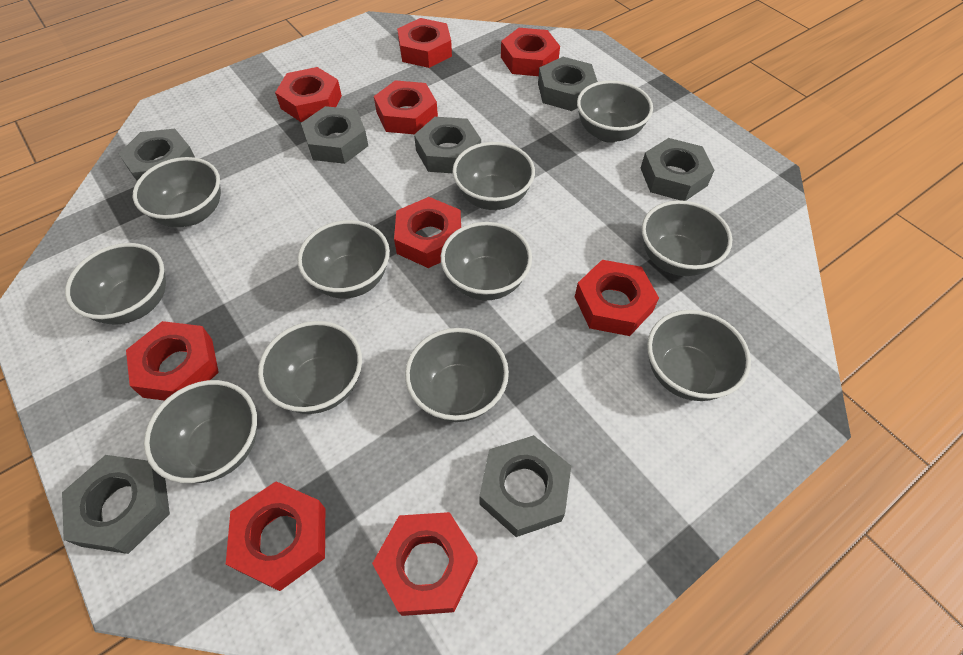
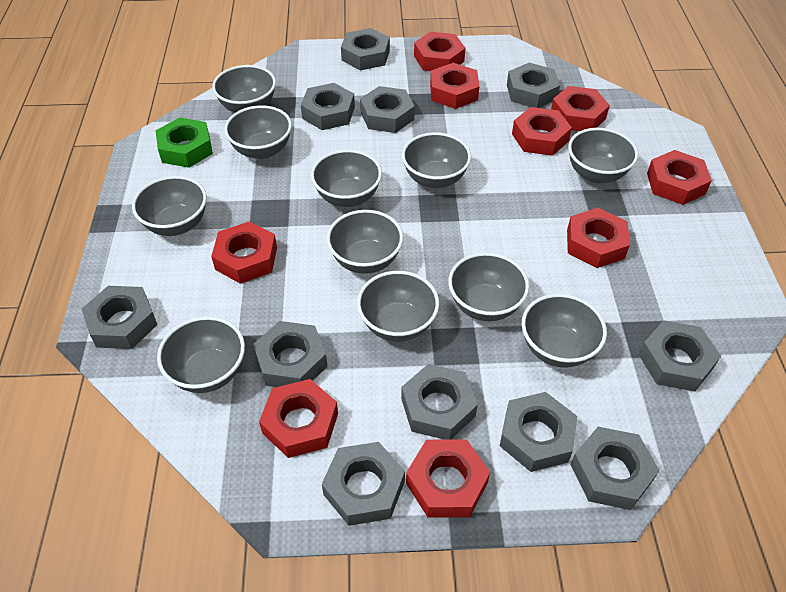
green nut: 0 -> 1
grey nut: 7 -> 11

